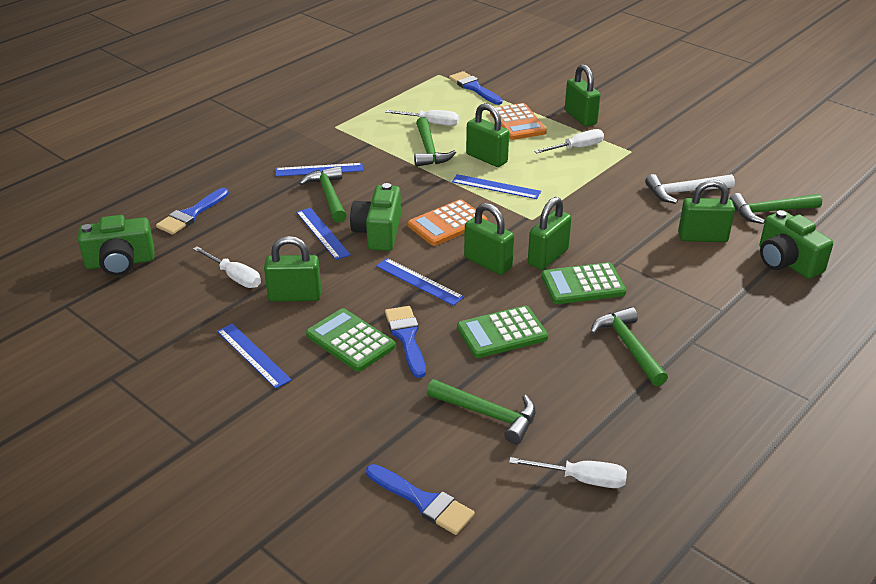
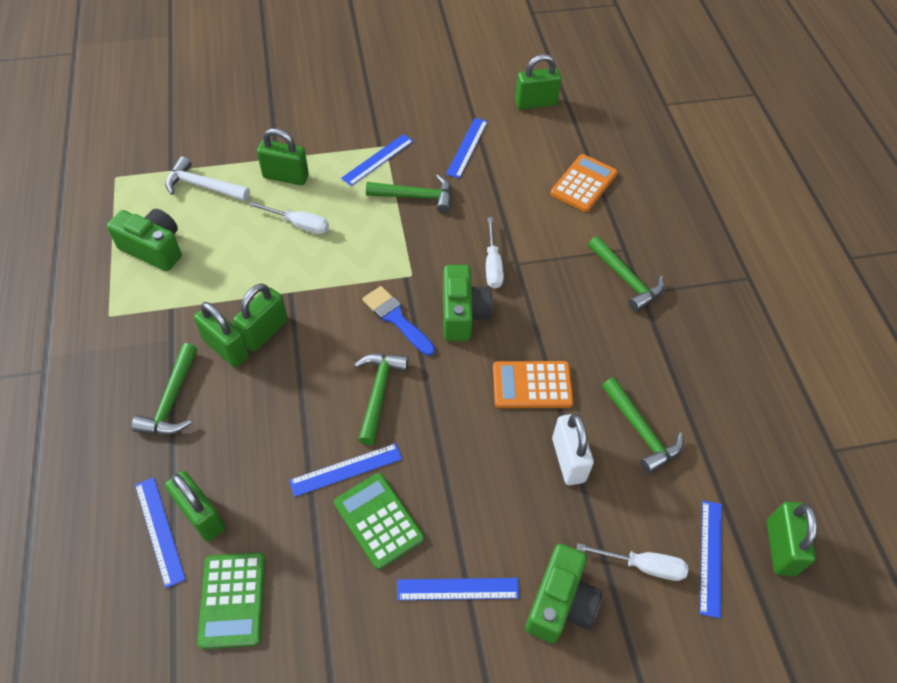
blue brush: 4 -> 1
blue ruler: 5 -> 6
green calculator: 3 -> 2
white padlock: 0 -> 1
white screwdriver: 4 -> 3

